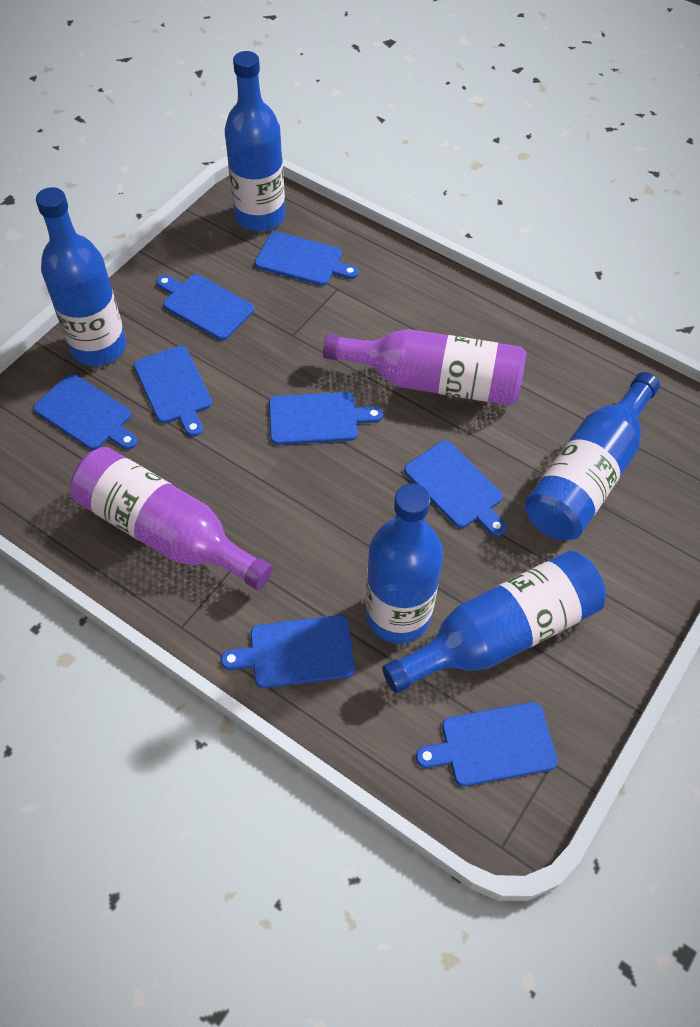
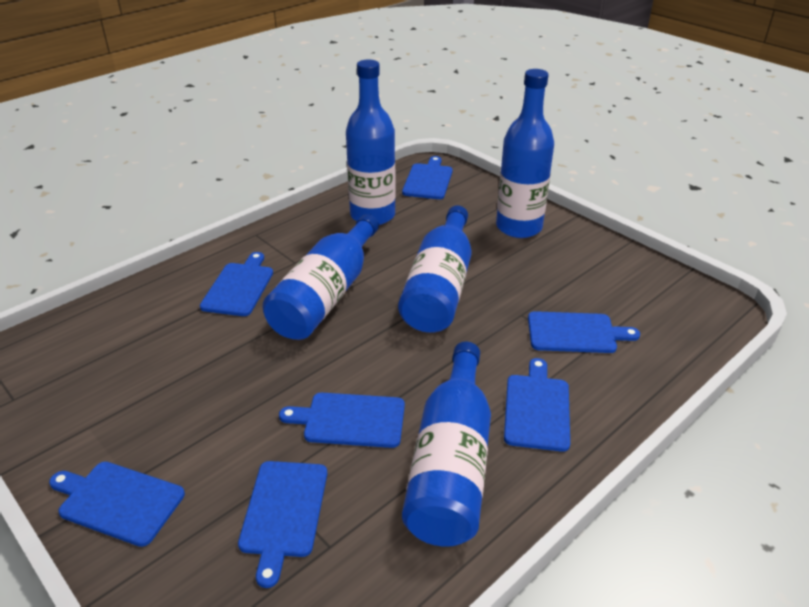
blue cutting board: 8 -> 7
purple bottle: 2 -> 0

